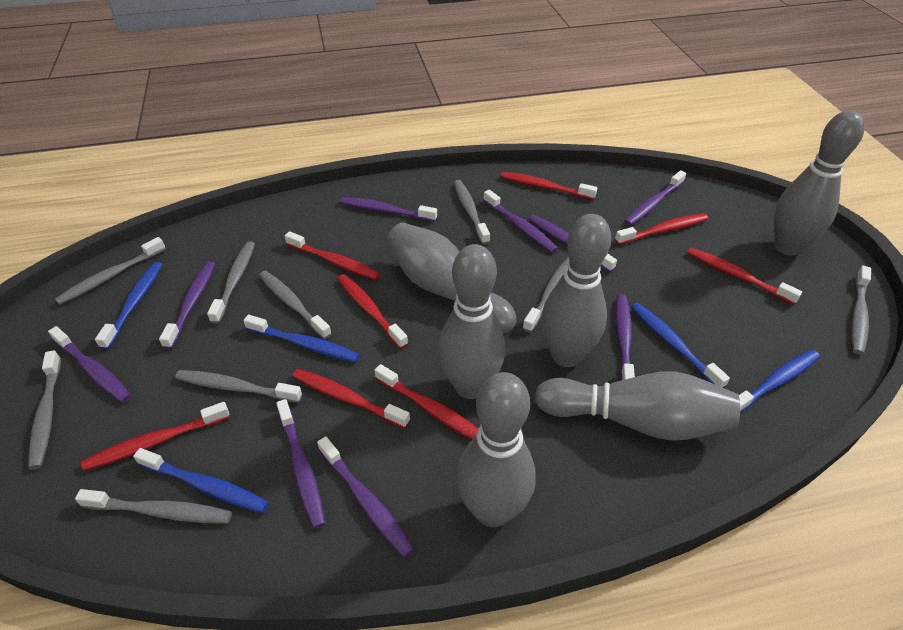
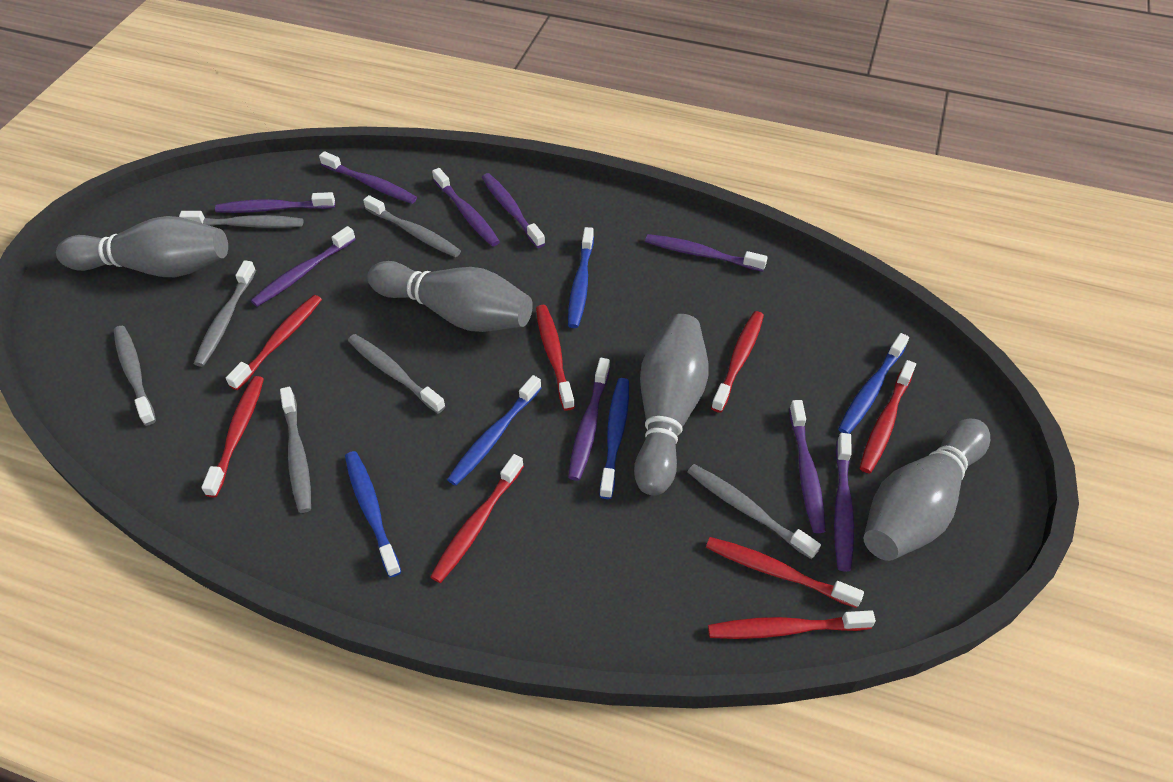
grey bowling pin: 6 -> 4
grey toothbrush: 9 -> 7

